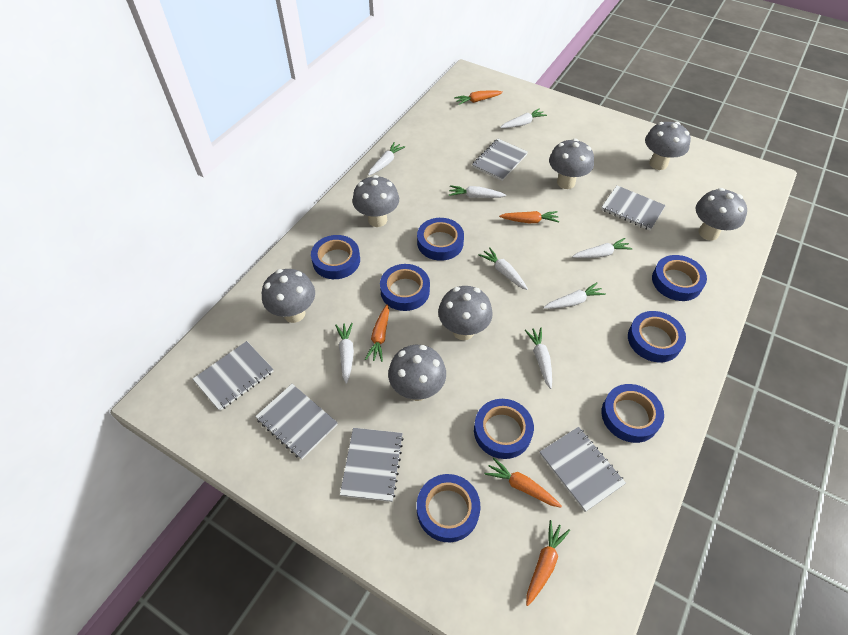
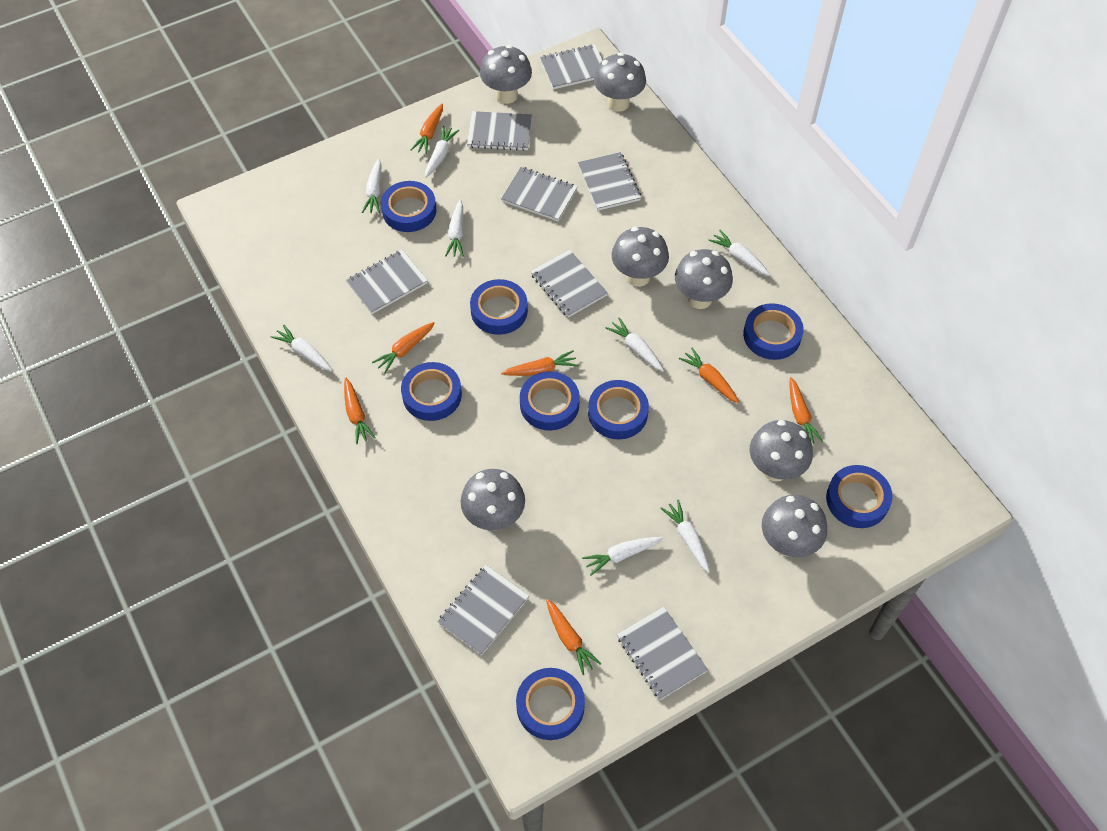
grey notebook: 6 -> 8
orange carrot: 5 -> 7

